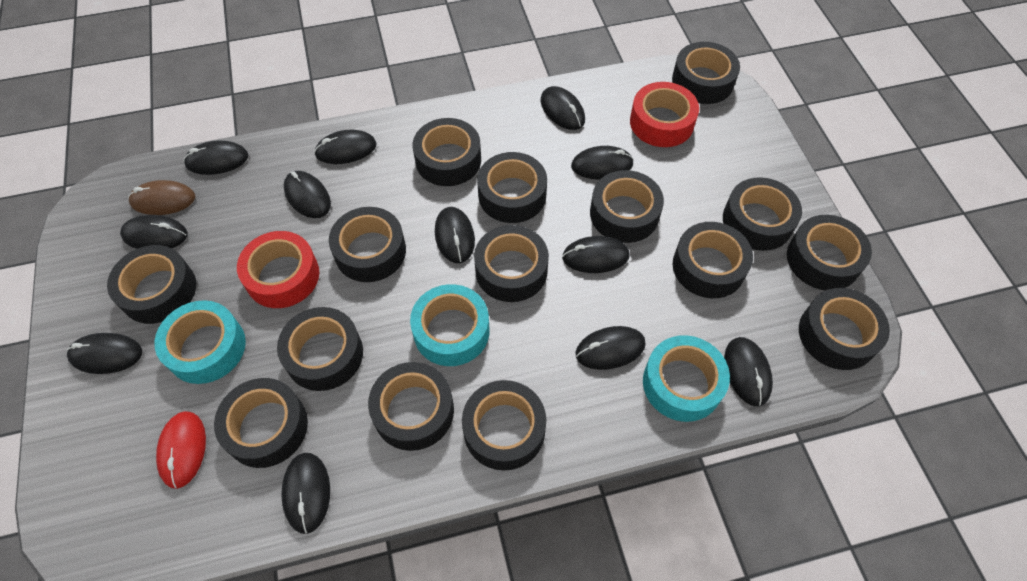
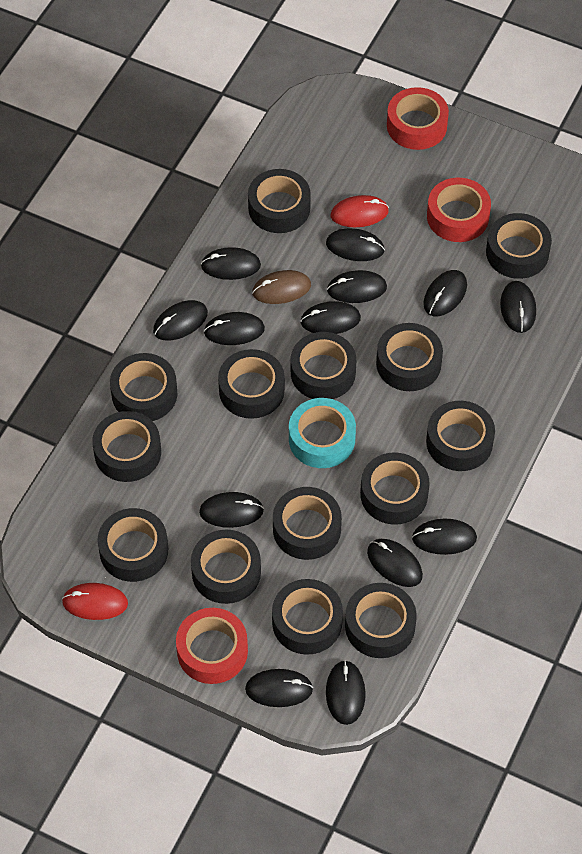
black mouse: 12 -> 13
black tape: 15 -> 14
red mouse: 1 -> 2
red tape: 2 -> 3
turquoise tape: 3 -> 1

